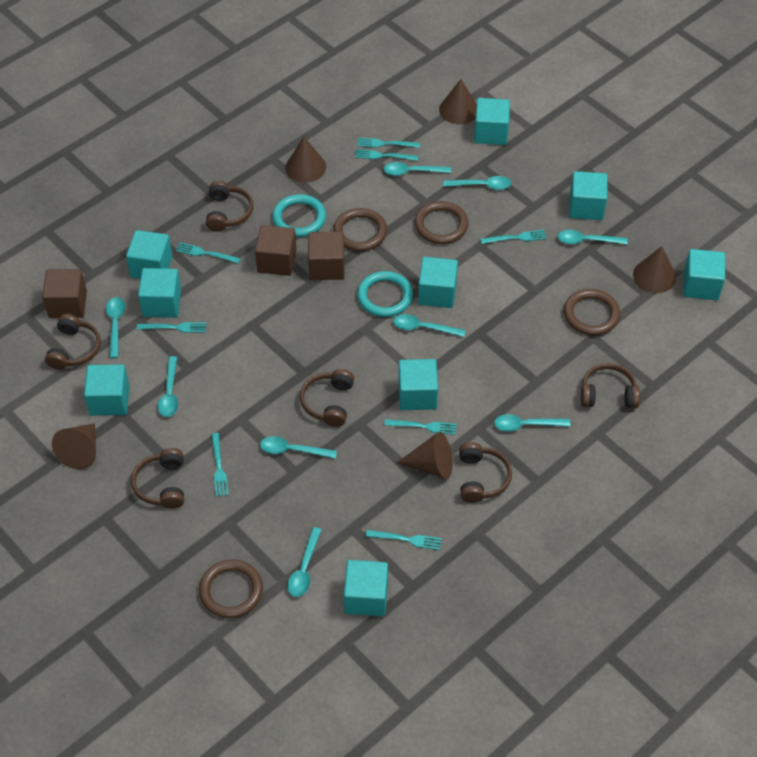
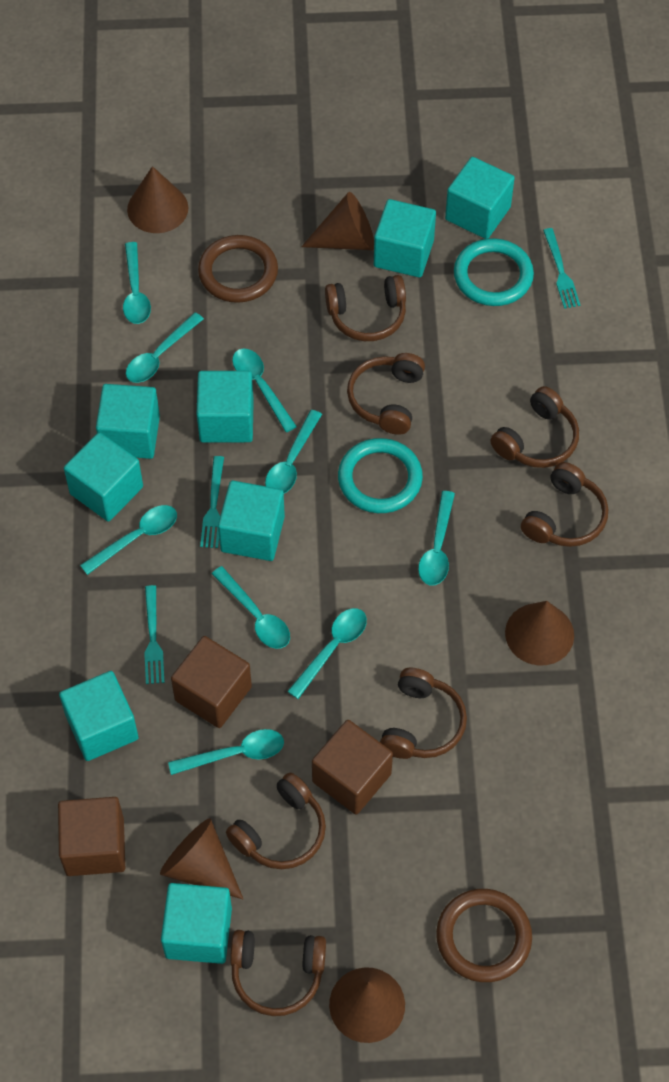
brown headphones: 6 -> 7
brown ring: 4 -> 2
turquoise cube: 9 -> 8
turquoise fork: 8 -> 3

